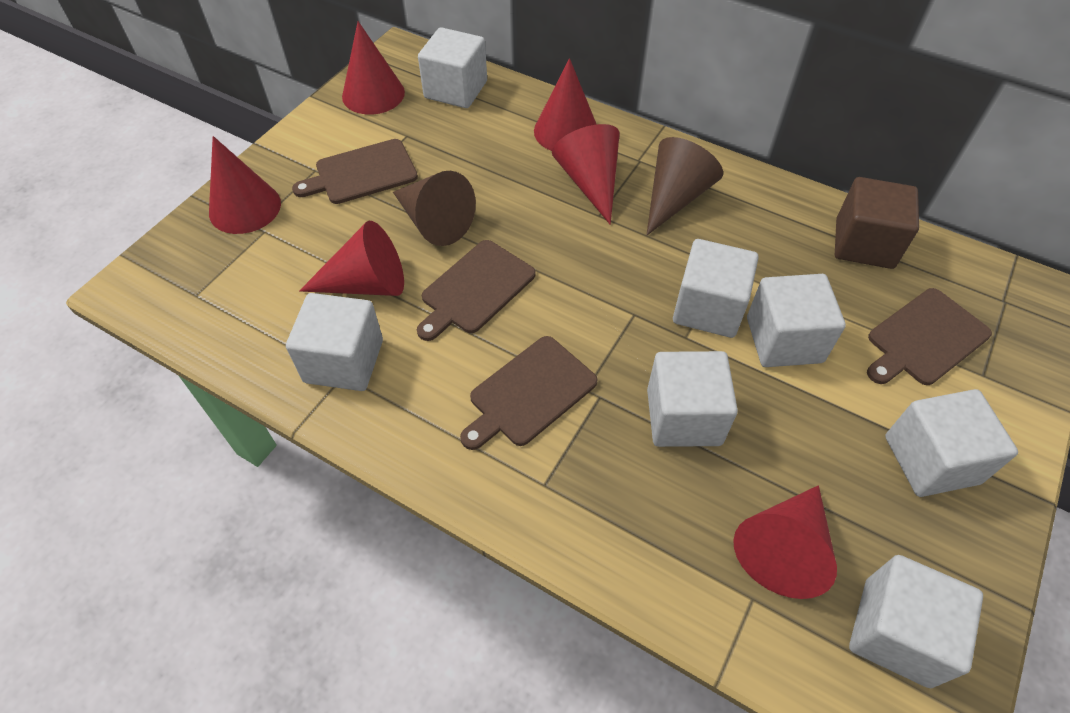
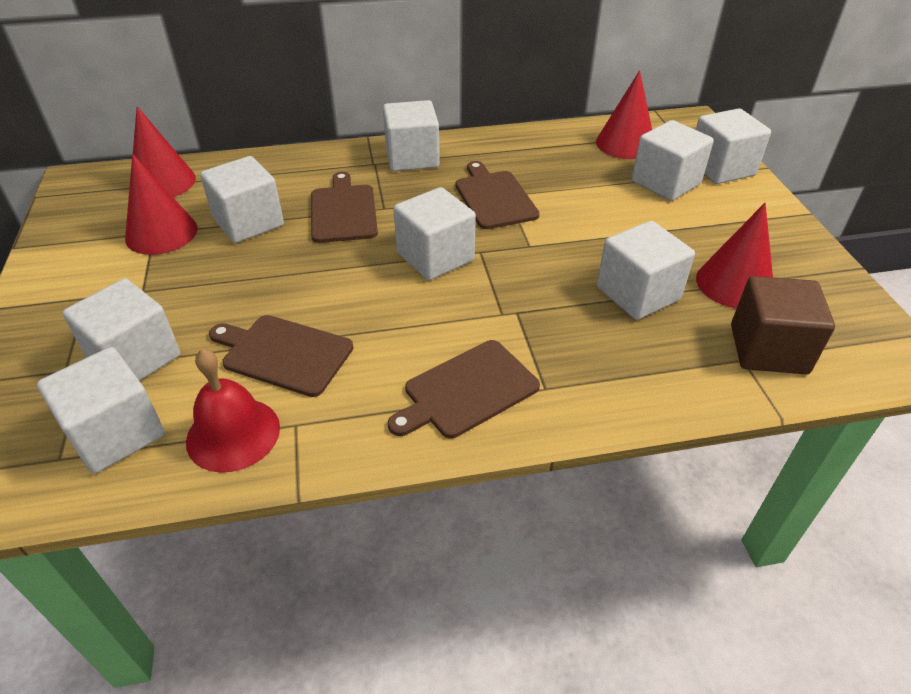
brown cone: 2 -> 0
red bell: 0 -> 1
red cone: 6 -> 4
white cube: 7 -> 8

